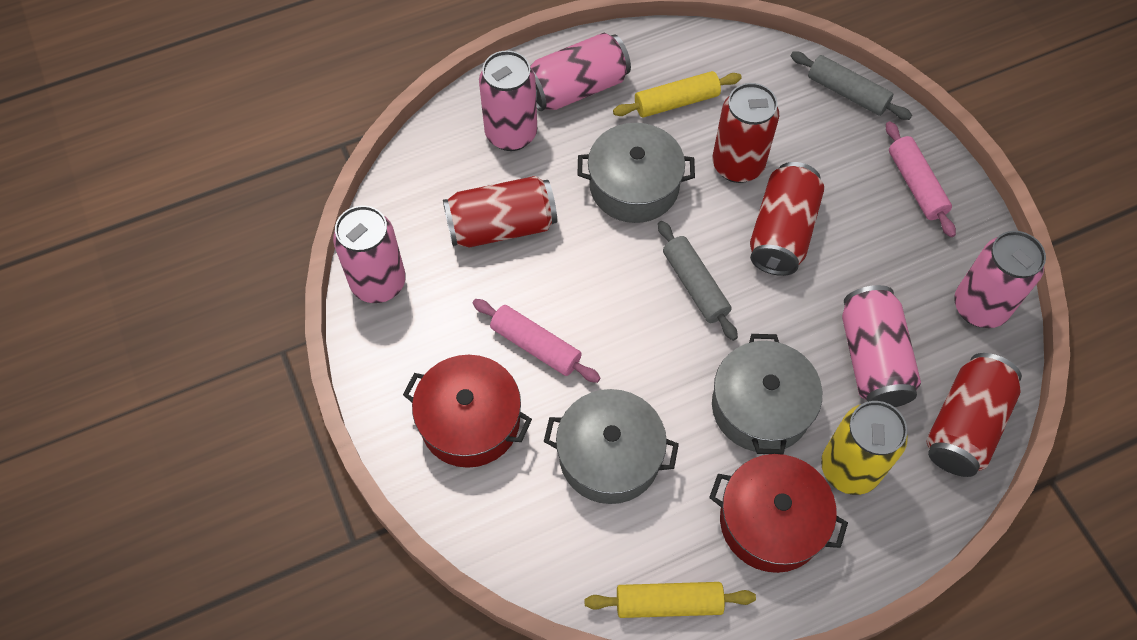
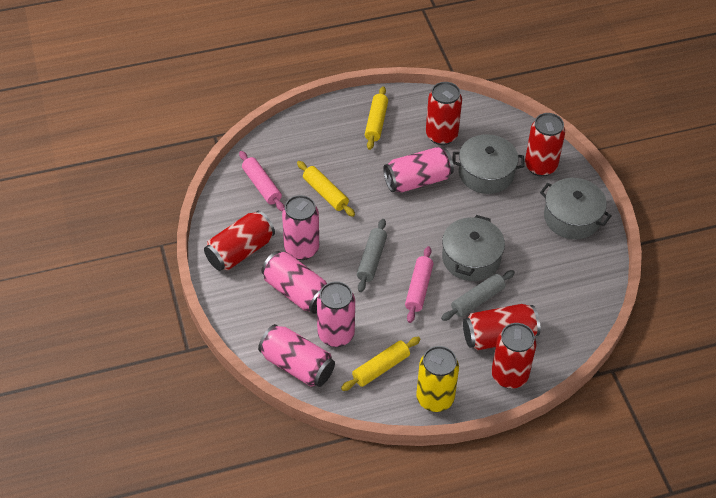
red can: 4 -> 5
red pot: 2 -> 0
yellow rolling pin: 2 -> 3

